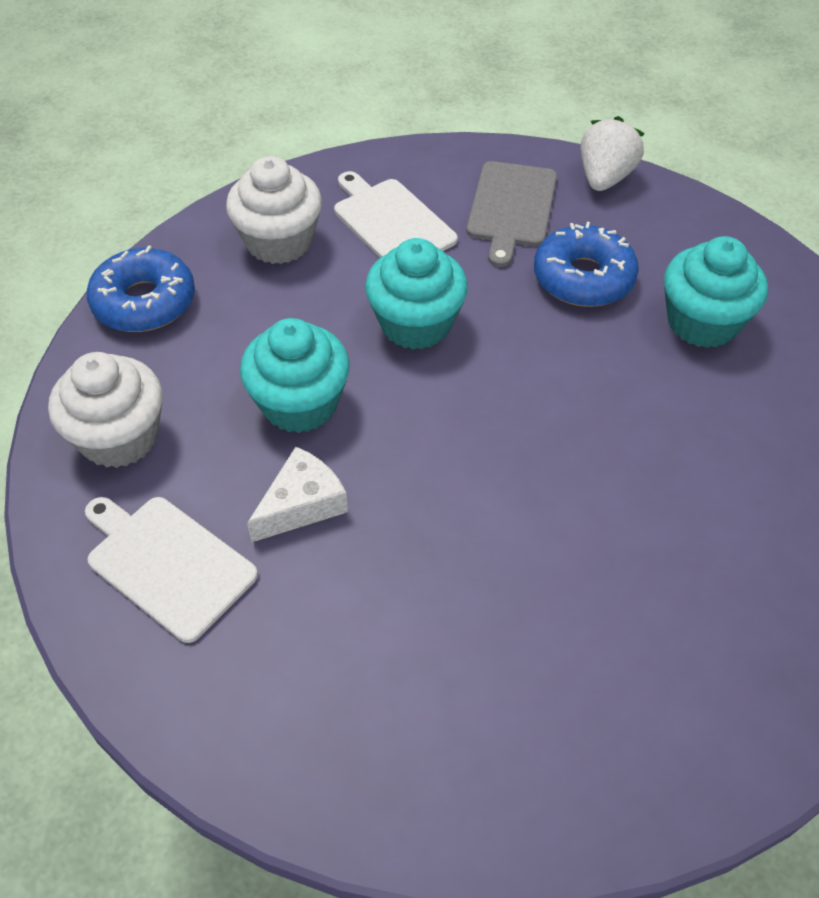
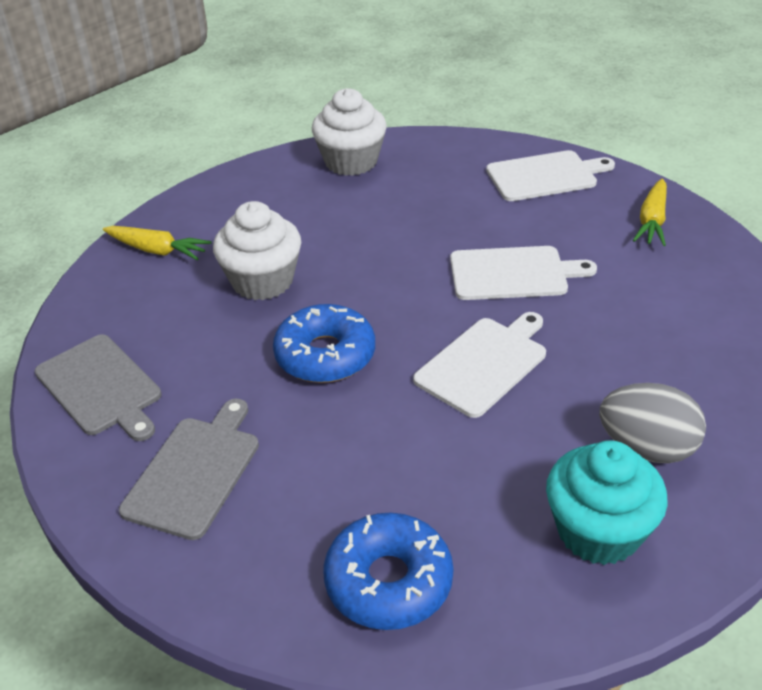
grey cutting board: 1 -> 2
grey egg: 0 -> 1
turquoise cupcake: 3 -> 1
white cheese: 1 -> 0
white cutting board: 2 -> 3
white strawberry: 1 -> 0
yellow carrot: 0 -> 2

